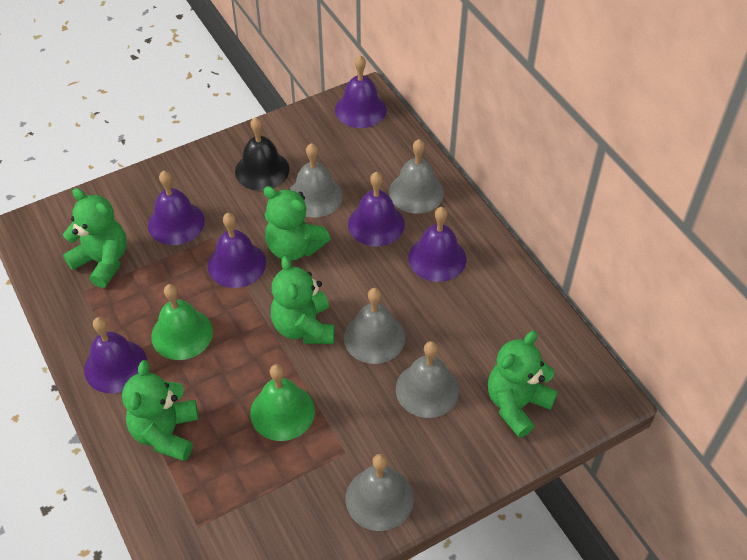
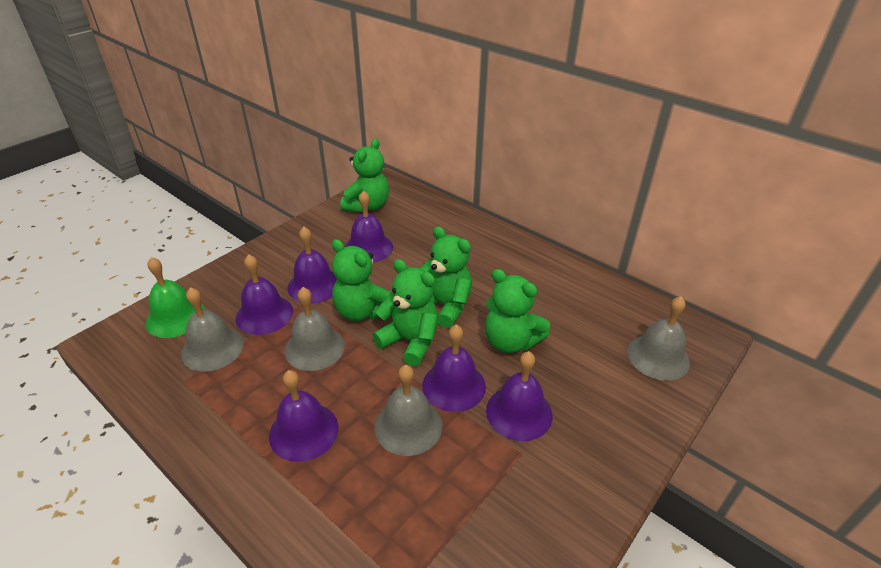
black bell: 1 -> 0
green bell: 2 -> 1
grey bell: 5 -> 4

